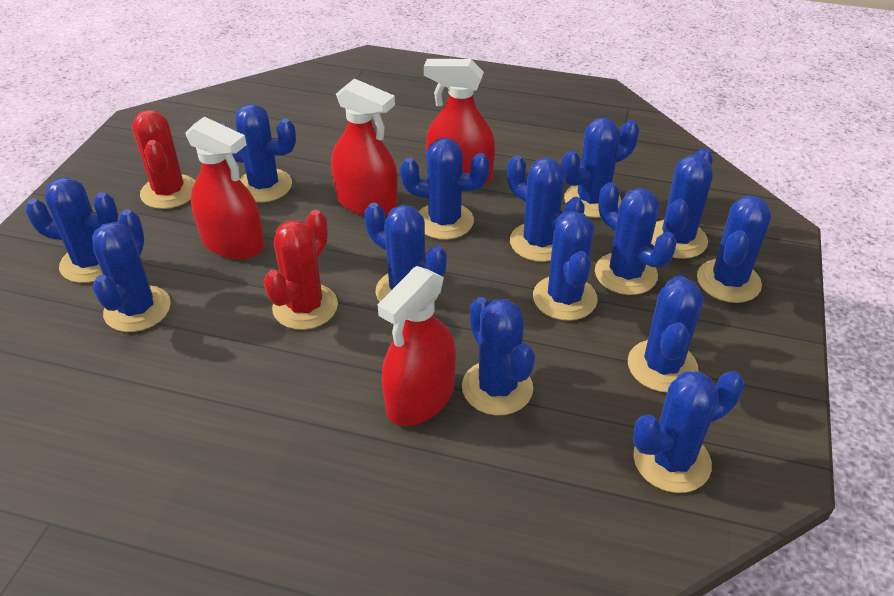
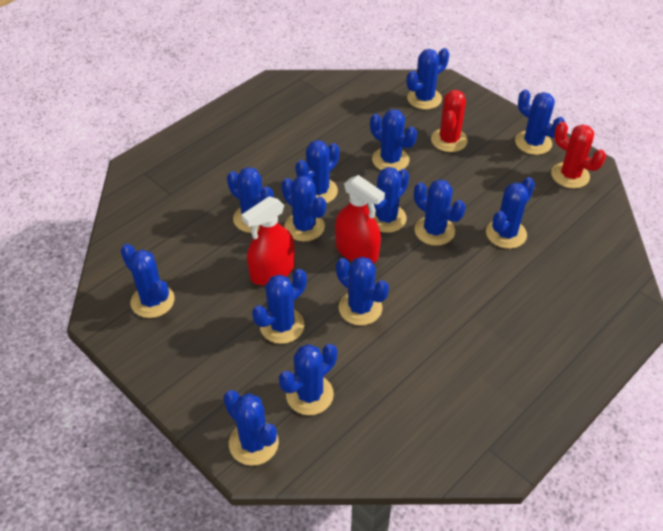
red spray bottle: 4 -> 2

